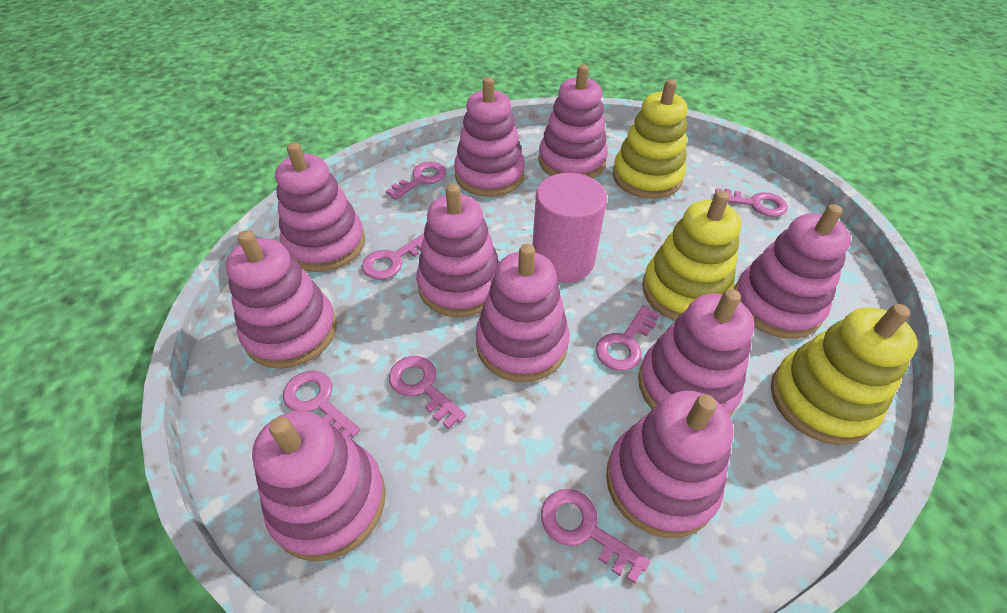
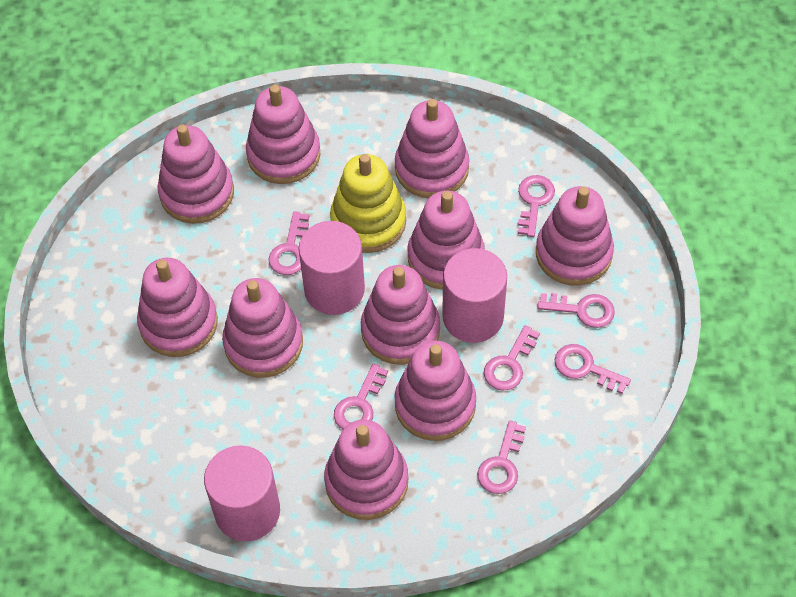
pink cylinder: 1 -> 3
yellow stacking toy: 3 -> 1

